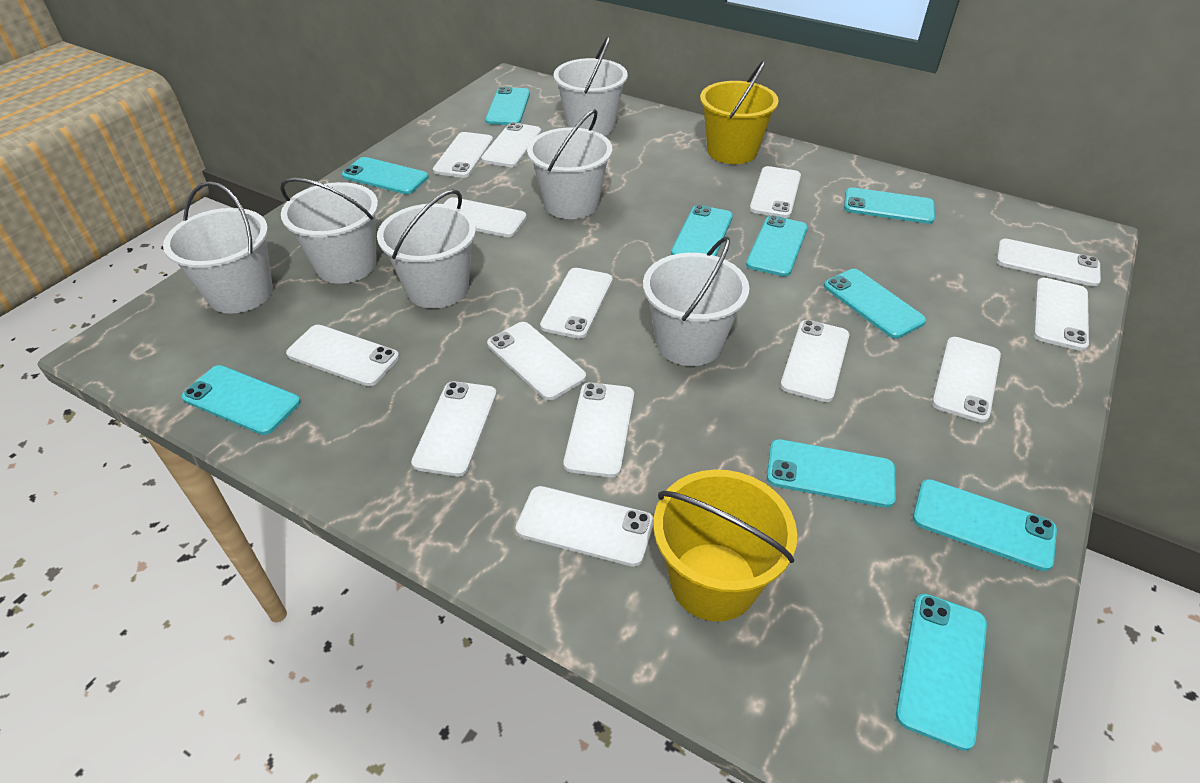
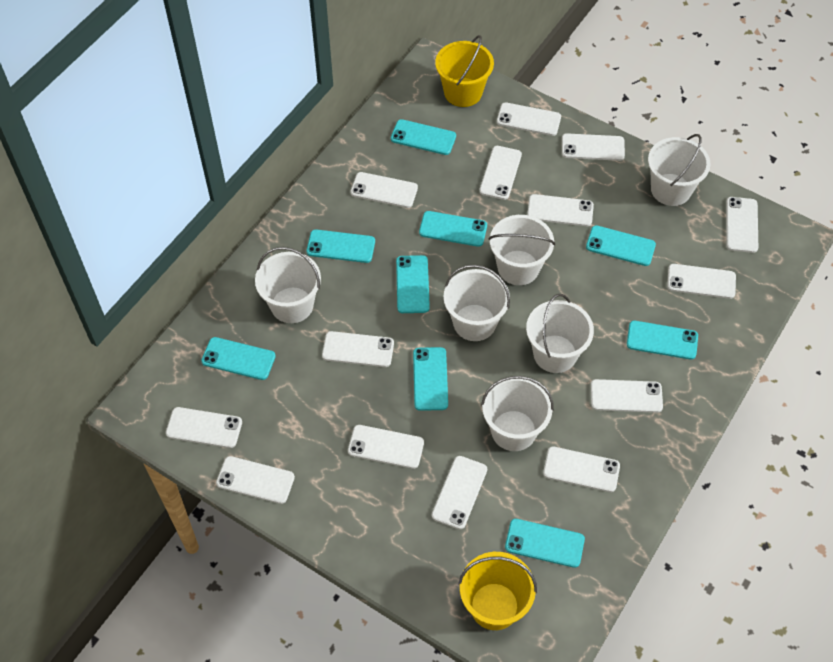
turquoise phone: 10 -> 9

